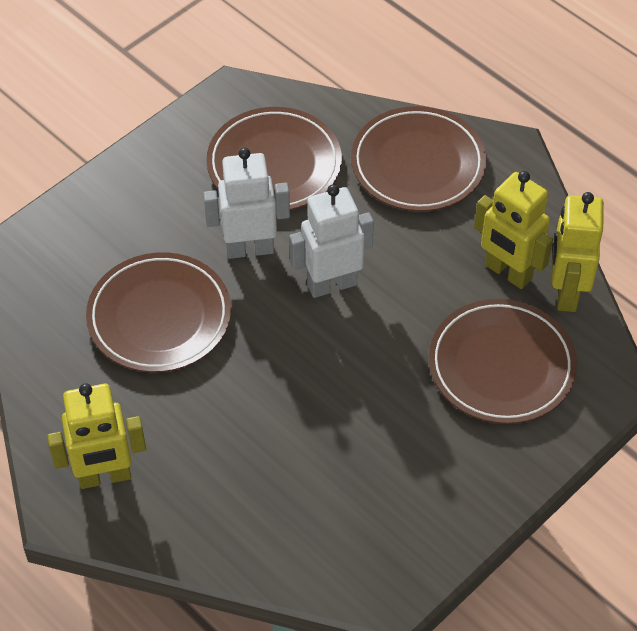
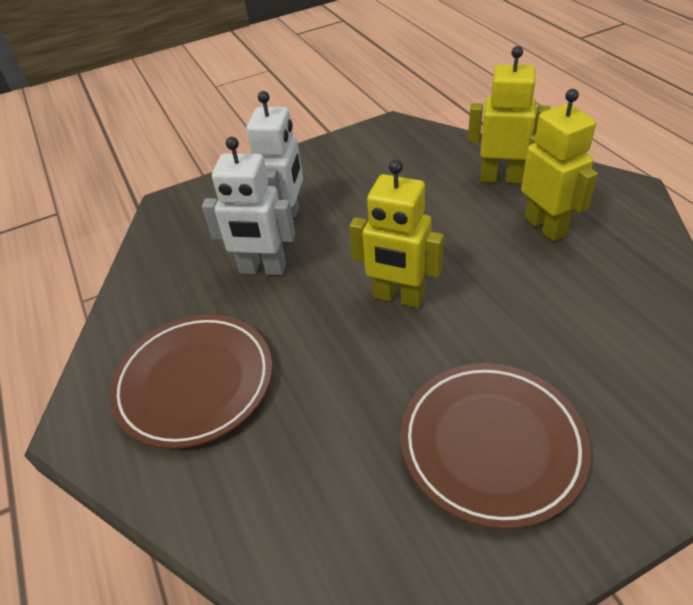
brown plate: 4 -> 2

